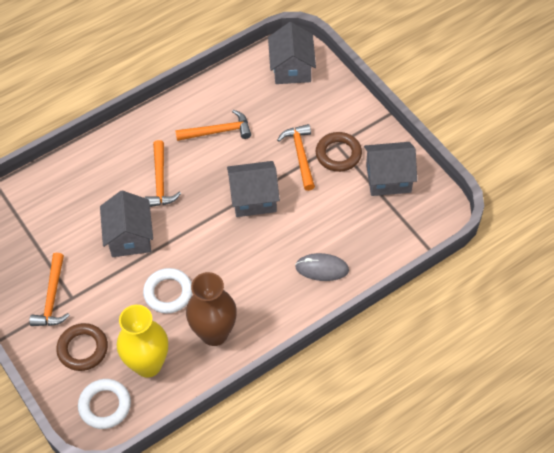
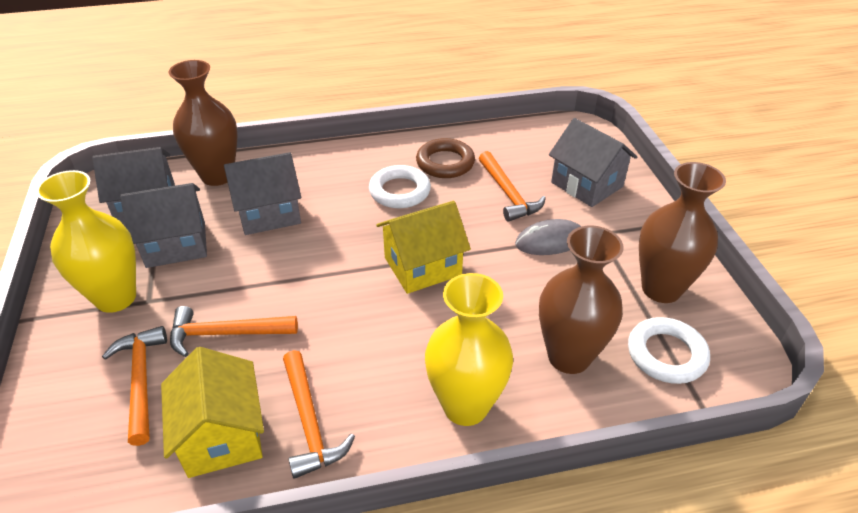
brown ring: 2 -> 1
brown vase: 1 -> 3
yellow house: 0 -> 2
yellow vase: 1 -> 2

